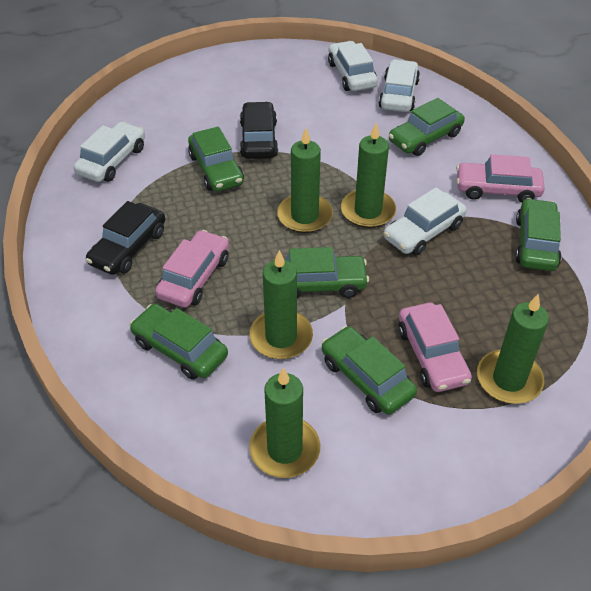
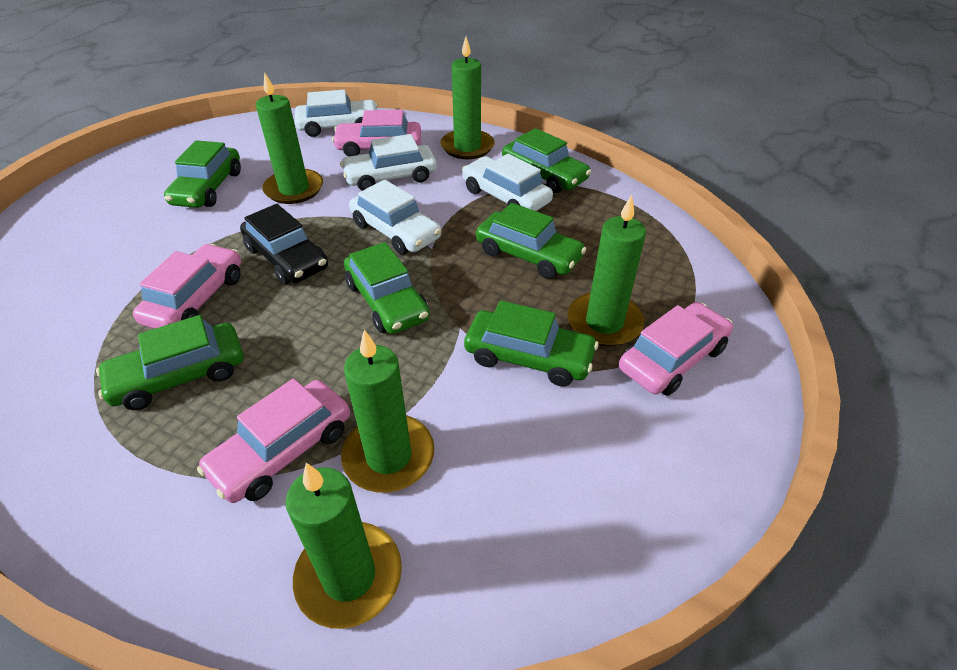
black car: 2 -> 1
pink car: 3 -> 4

